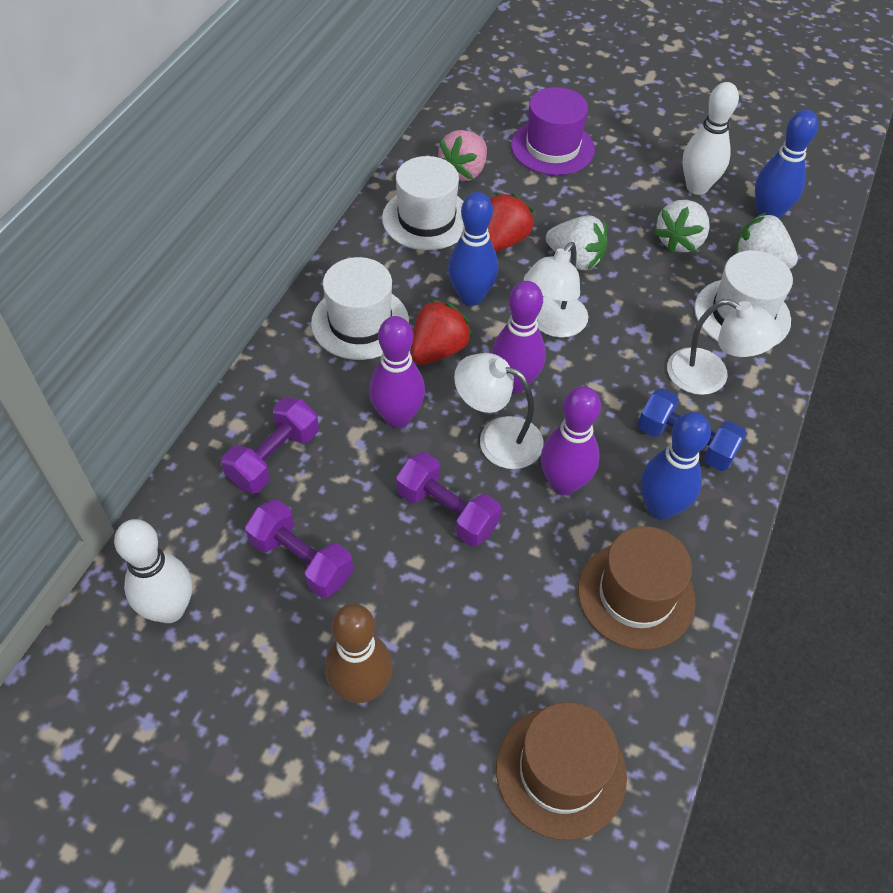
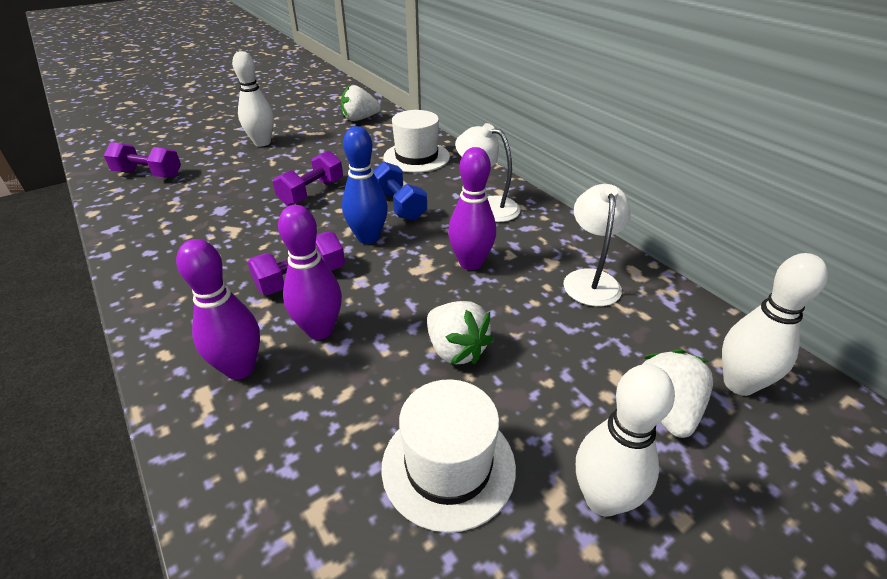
blue bowling pin: 3 -> 1
brown bowling pin: 1 -> 0
brown hat: 2 -> 0
pink strawberry: 1 -> 0
purple hat: 1 -> 0
red strawberry: 2 -> 0
white bowling pin: 2 -> 3
white hat: 3 -> 2
white lamp: 3 -> 2

